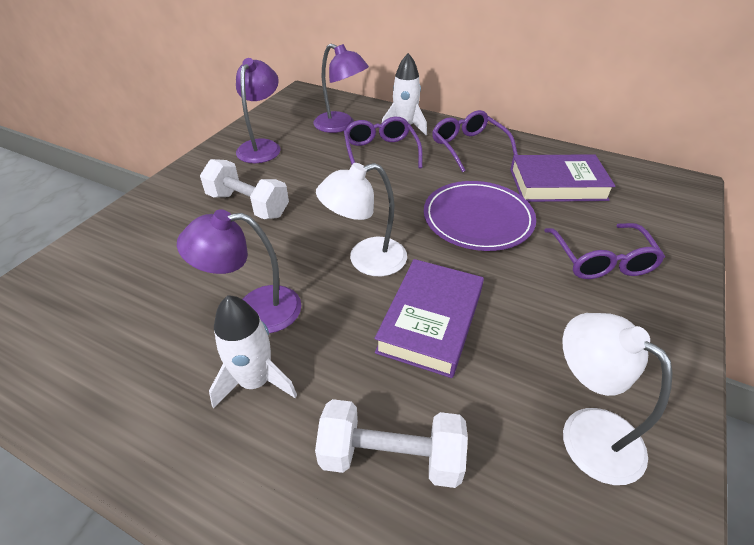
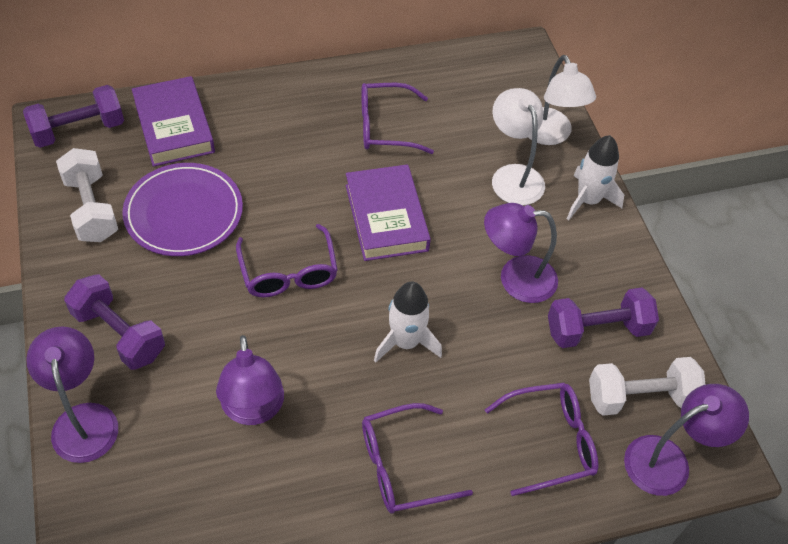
purple dumbbell: 0 -> 3
purple glasses: 3 -> 4
purple lamp: 3 -> 4

